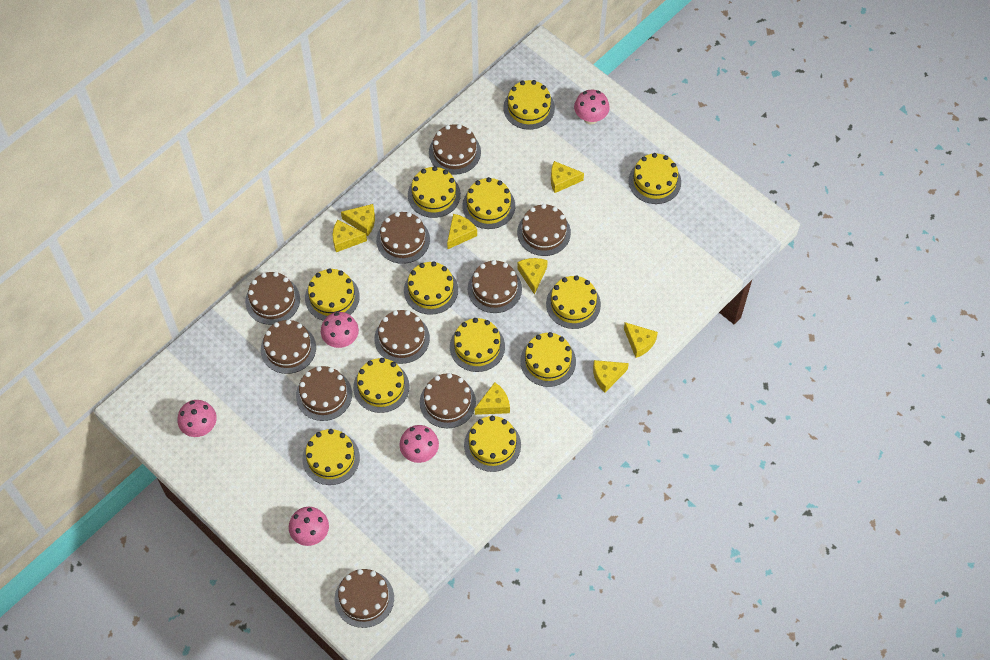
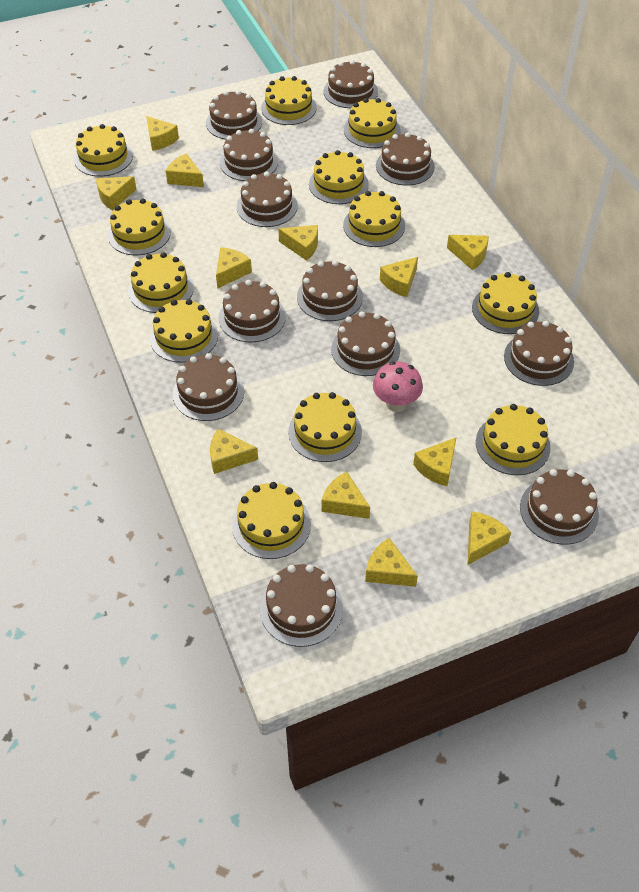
brown cake: 10 -> 12
pink mushroom: 5 -> 1
yellow cheese: 8 -> 12

